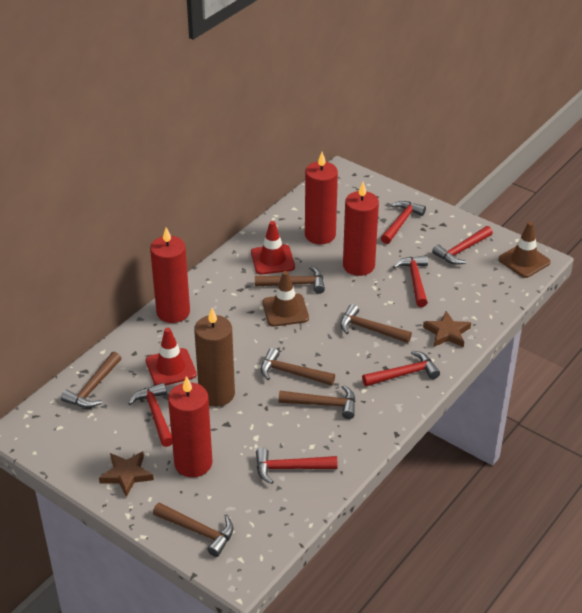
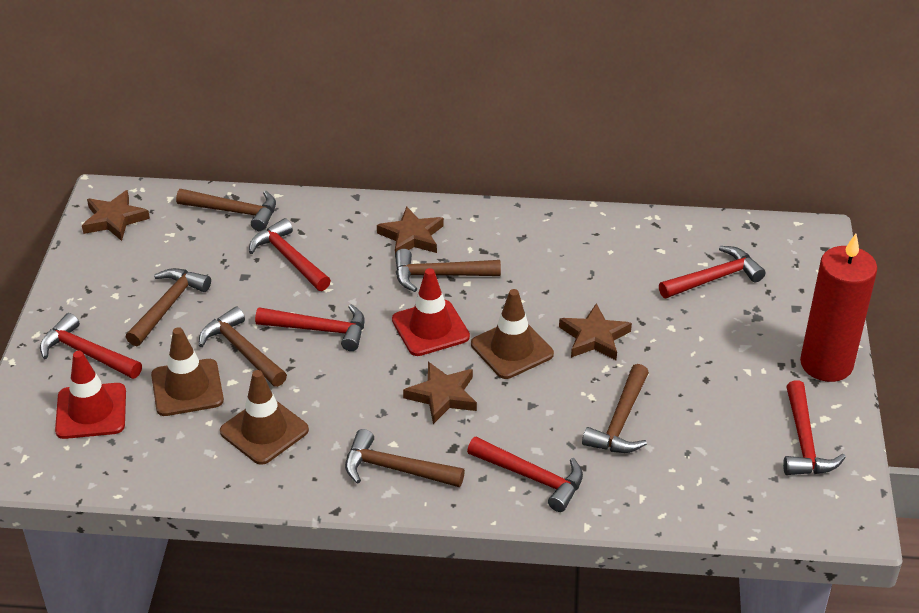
brown candle: 1 -> 0
brown star: 2 -> 4
brown traffic cone: 2 -> 3
red candle: 4 -> 1

